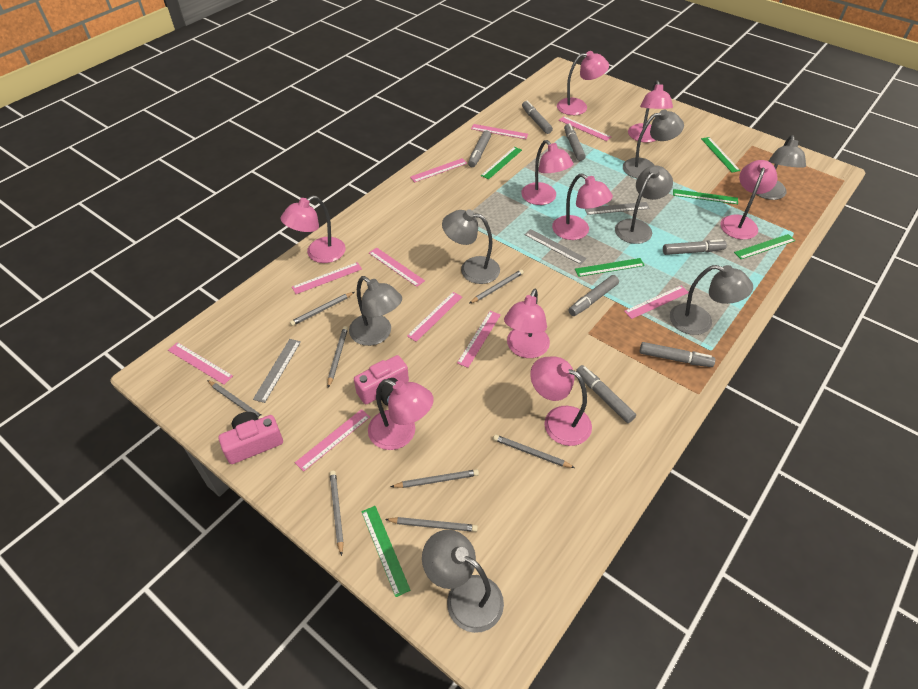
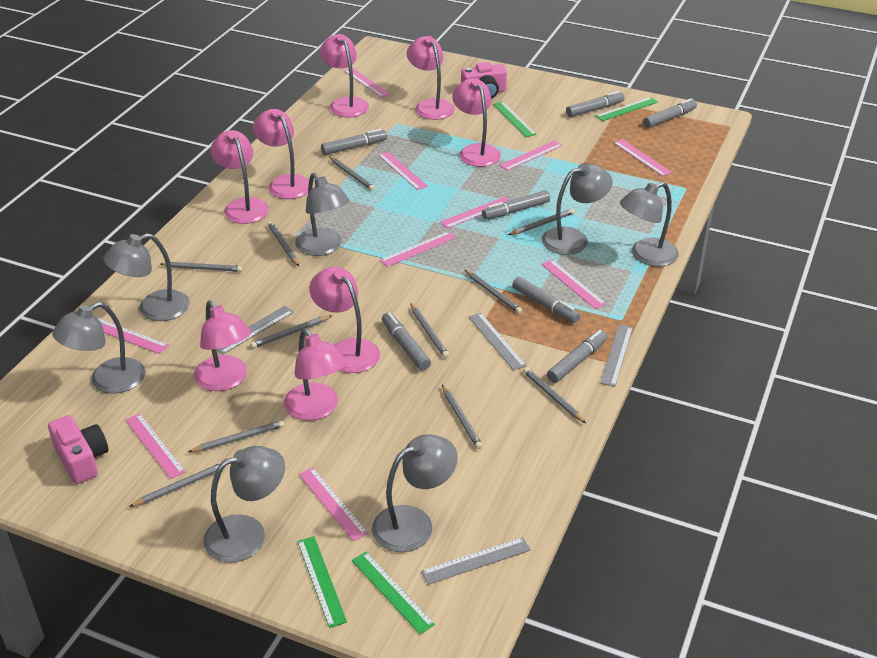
green ruler: 6 -> 4
grey pencil: 8 -> 11
grey ruler: 3 -> 4
pink lamp: 9 -> 8

